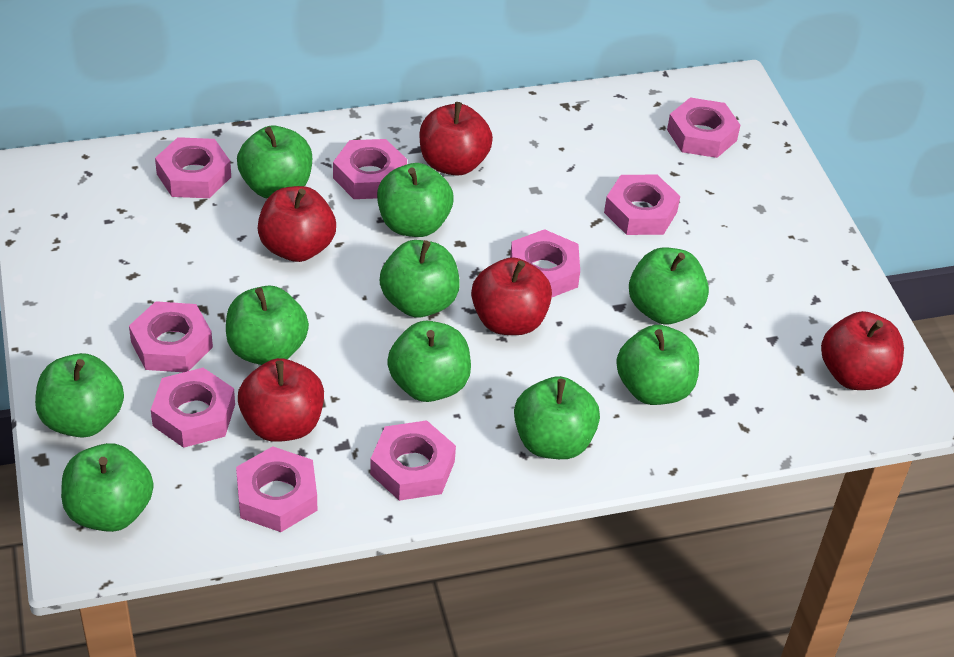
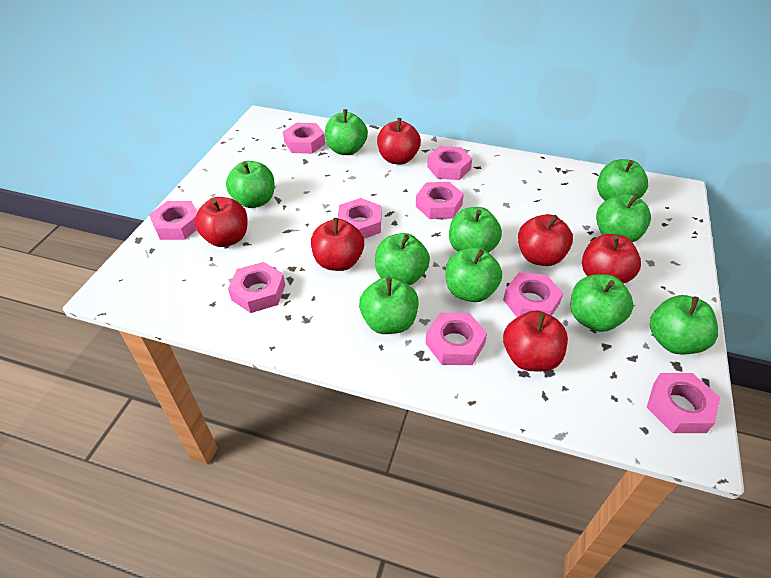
red apple: 5 -> 6

